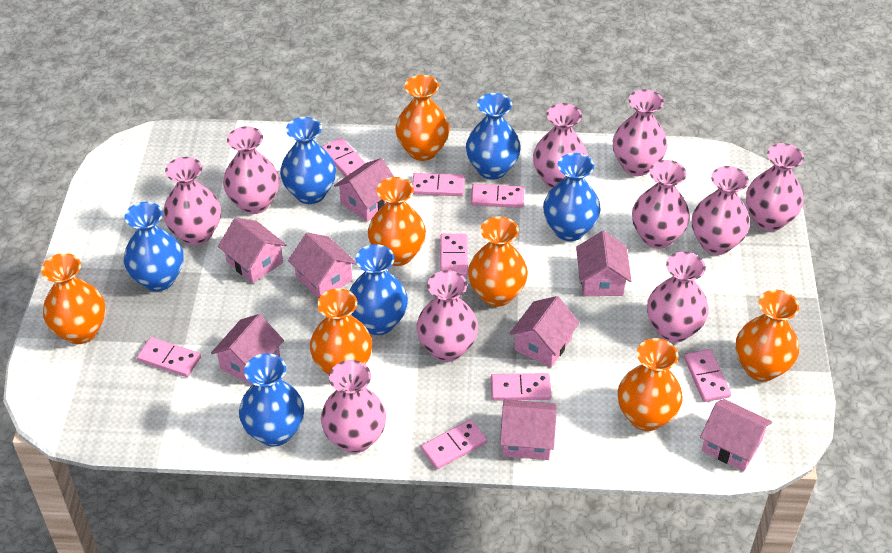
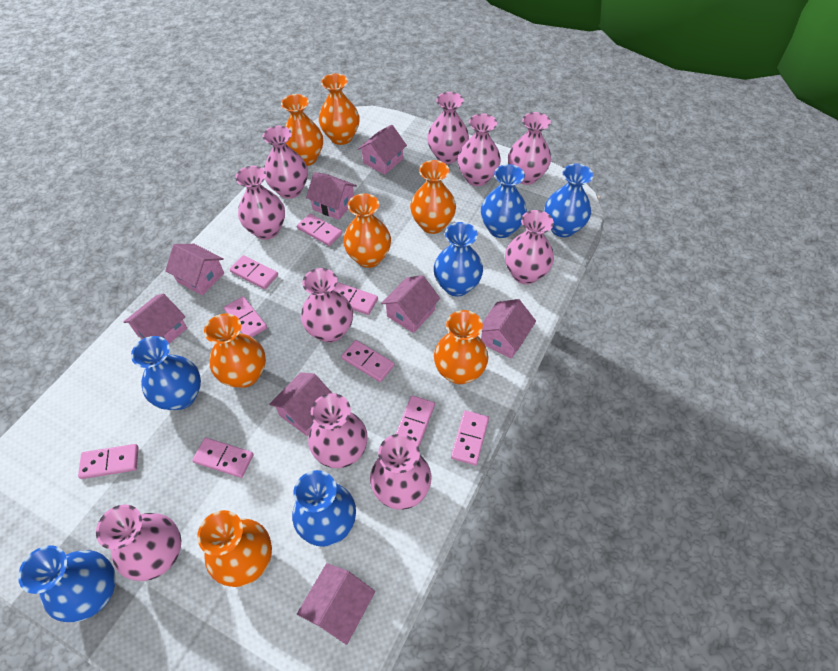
pink domino: 8 -> 9

